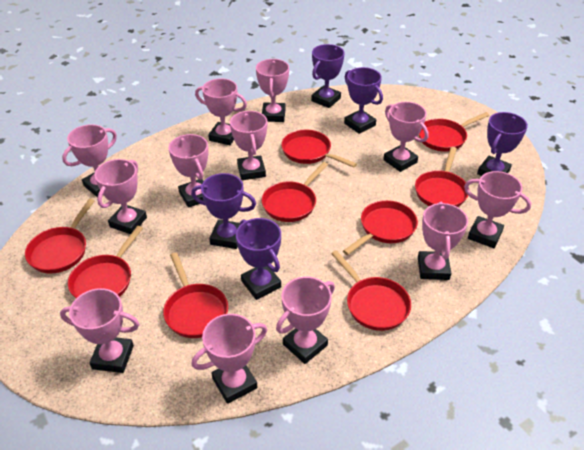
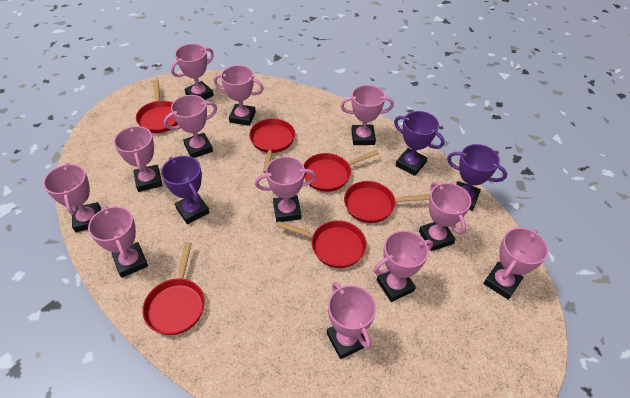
purple trophy: 5 -> 3
red pan: 9 -> 6

